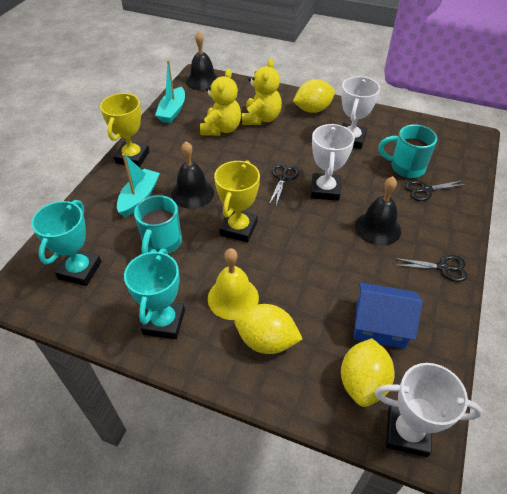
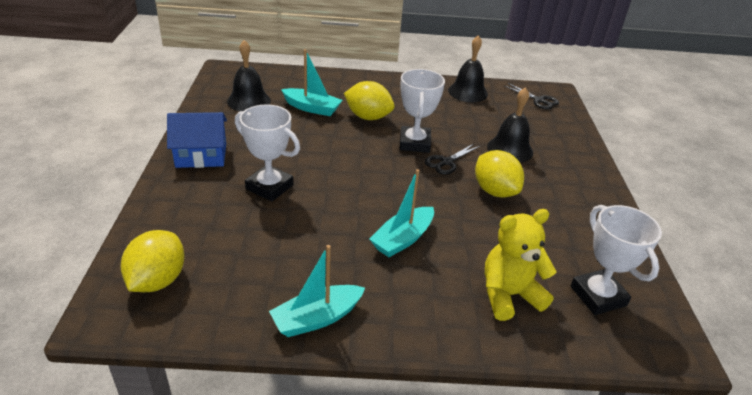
black scissors: 3 -> 2
turquoise boat: 2 -> 3
turquoise mug: 2 -> 0
turquoise trophy: 2 -> 0
yellow bell: 1 -> 0
yellow teddy bear: 2 -> 1
yellow trophy: 2 -> 0

